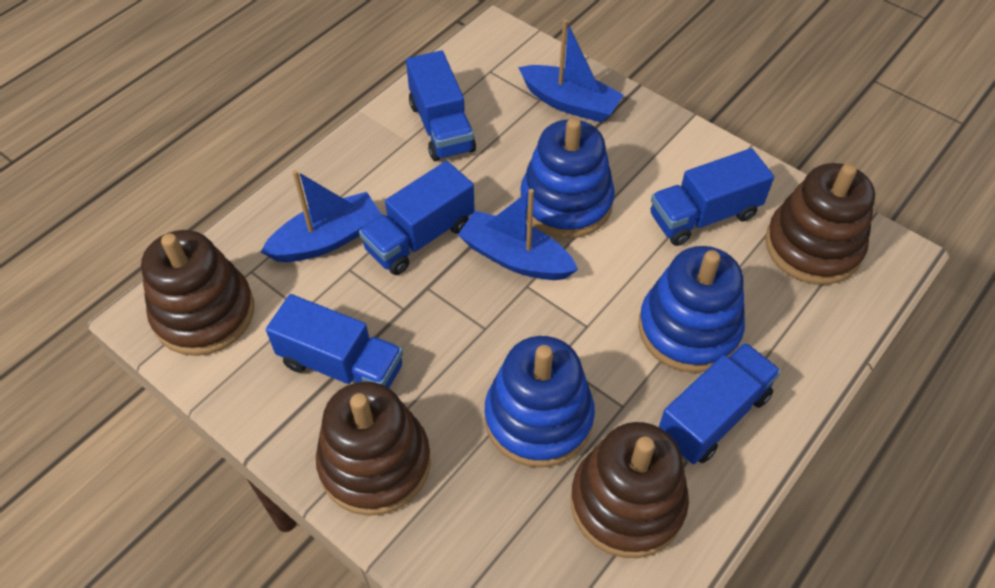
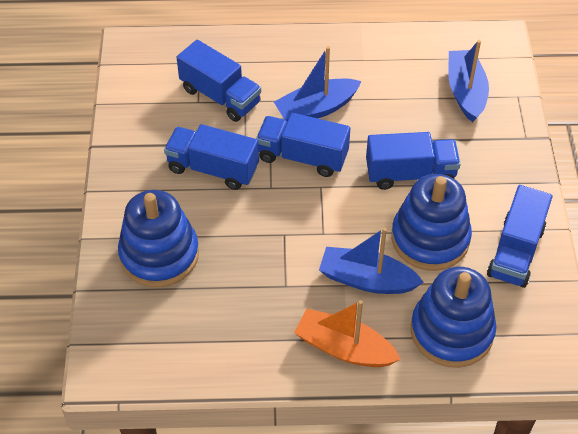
brown stacking toy: 4 -> 0
orange boat: 0 -> 1

